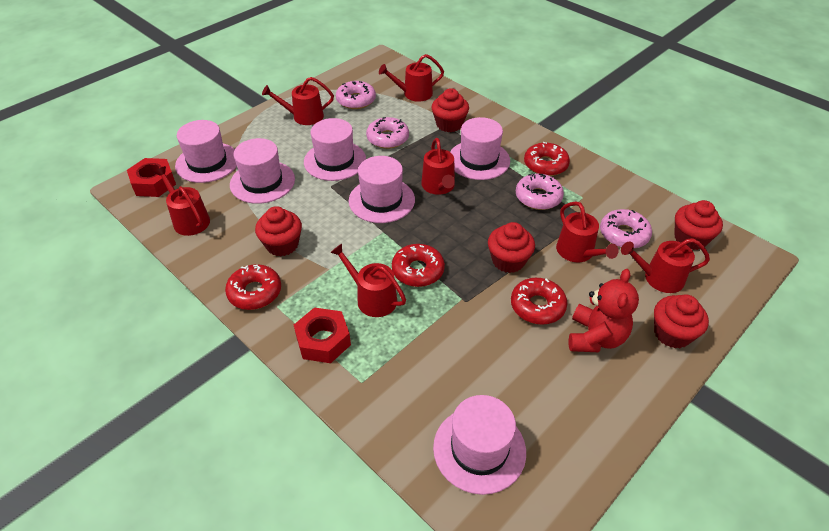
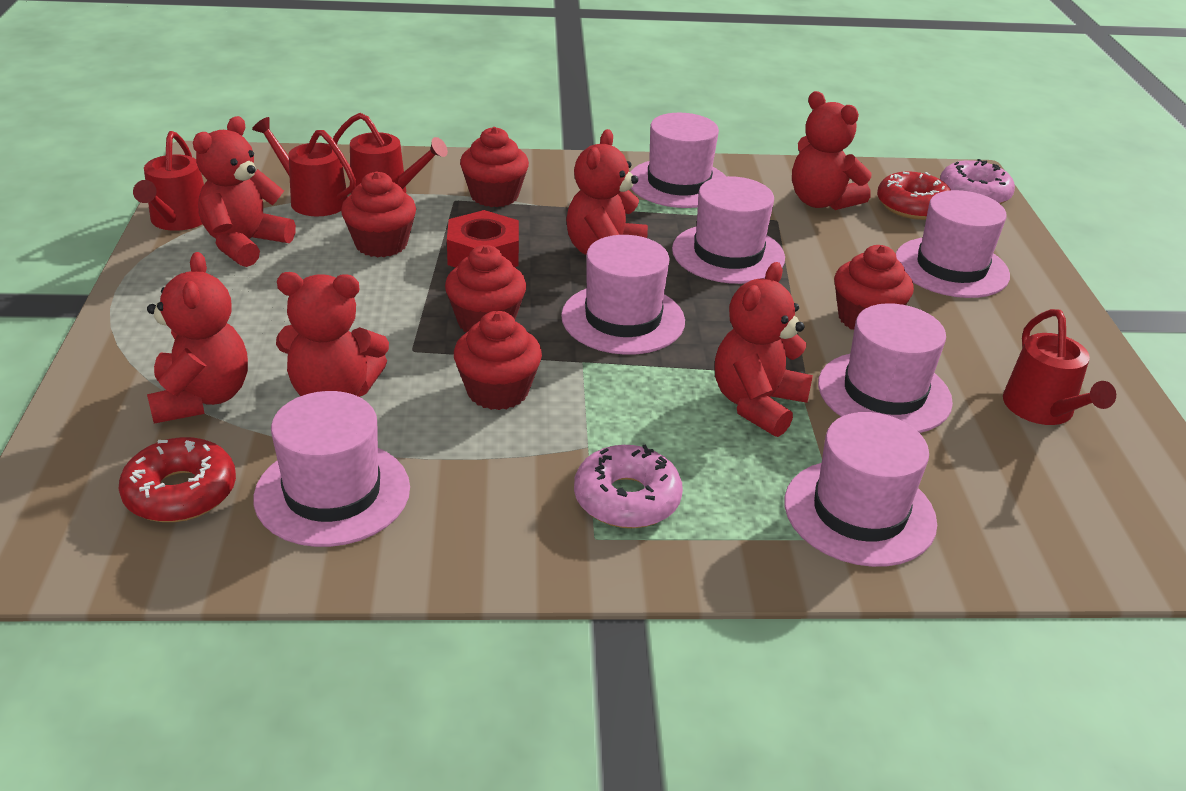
pink donut: 4 -> 2
pink hat: 6 -> 7
red donut: 4 -> 2
red nut: 2 -> 1
red teddy bear: 1 -> 6
red watering can: 7 -> 4

